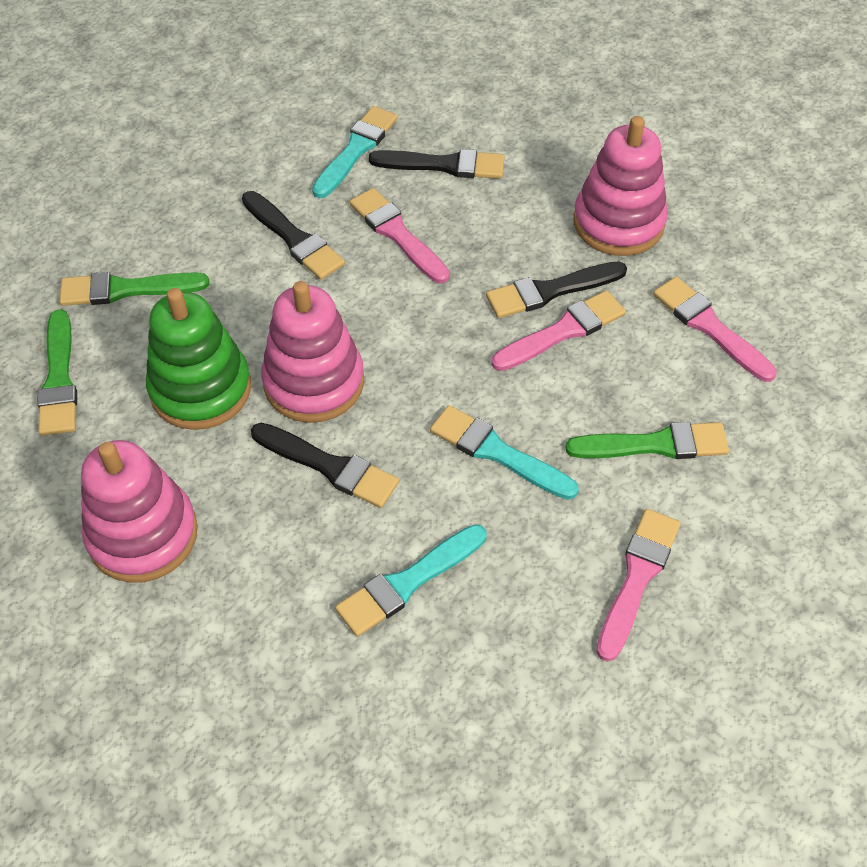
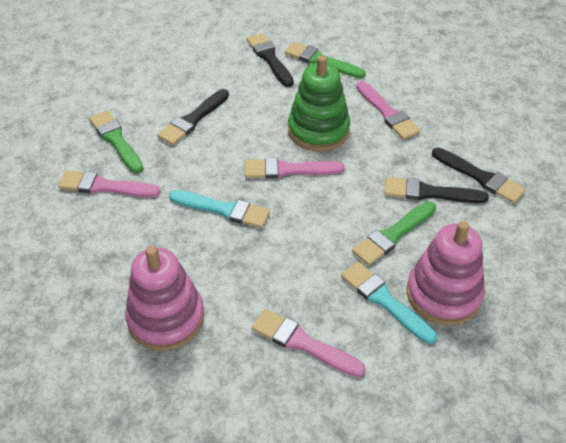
pink stacking toy: 3 -> 2
turquoise brush: 3 -> 2

